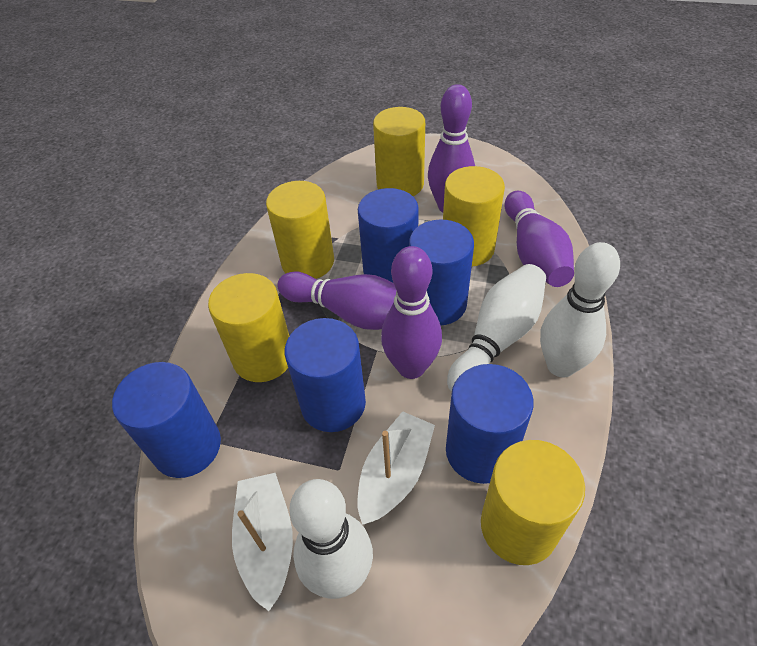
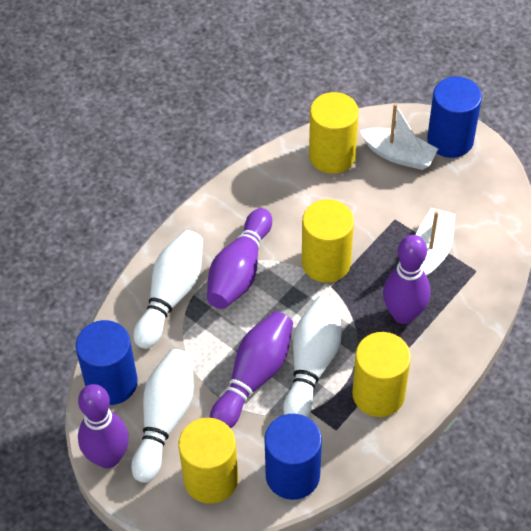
blue cylinder: 5 -> 3
yellow cylinder: 5 -> 4

